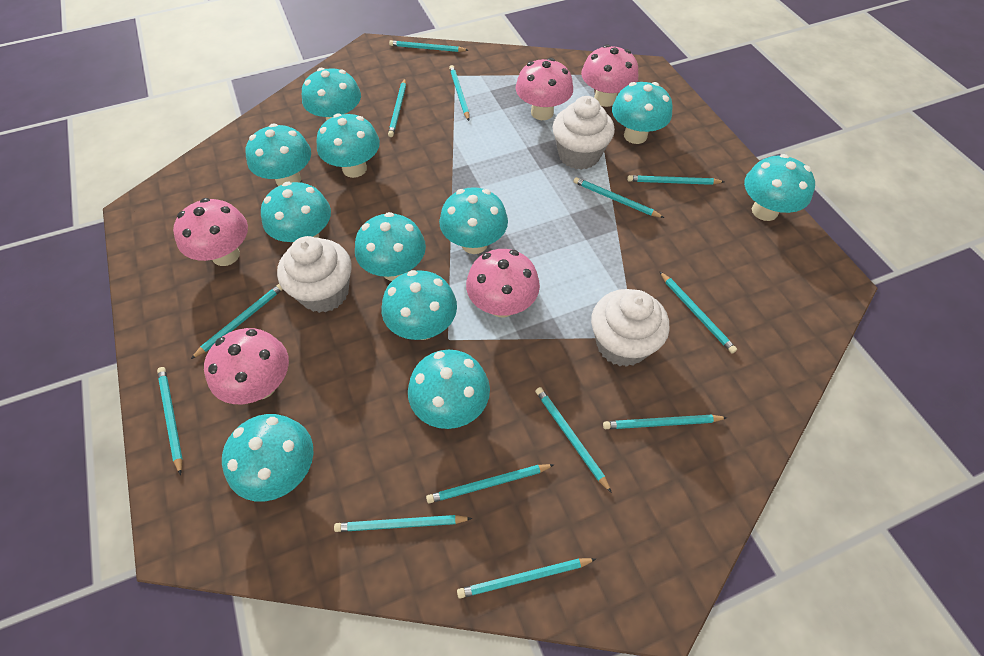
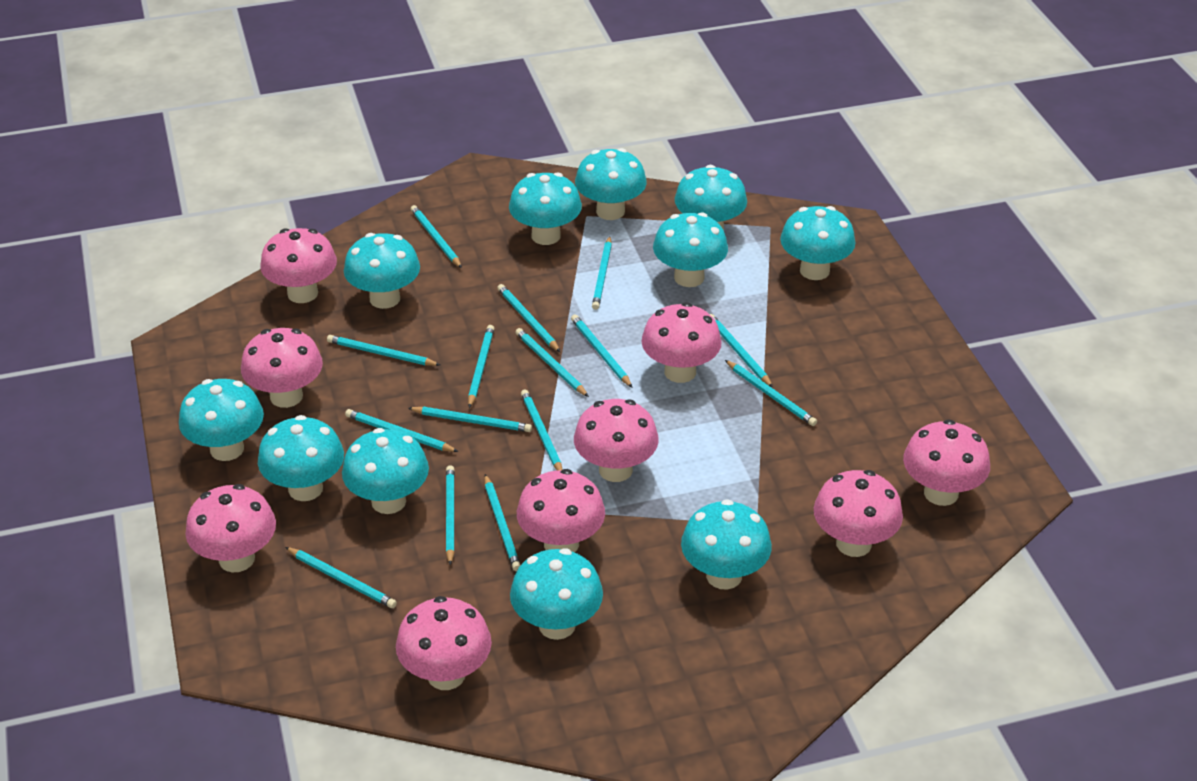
pink mushroom: 5 -> 9
turquoise pencil: 13 -> 15
white cupcake: 3 -> 0

